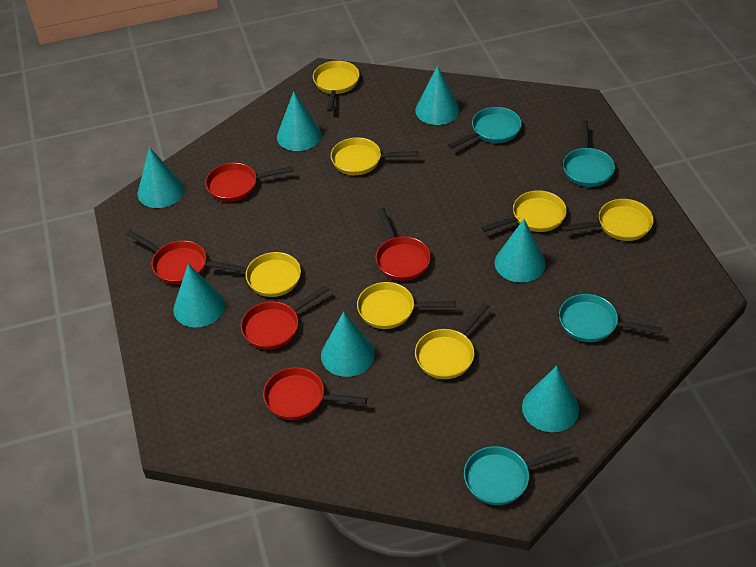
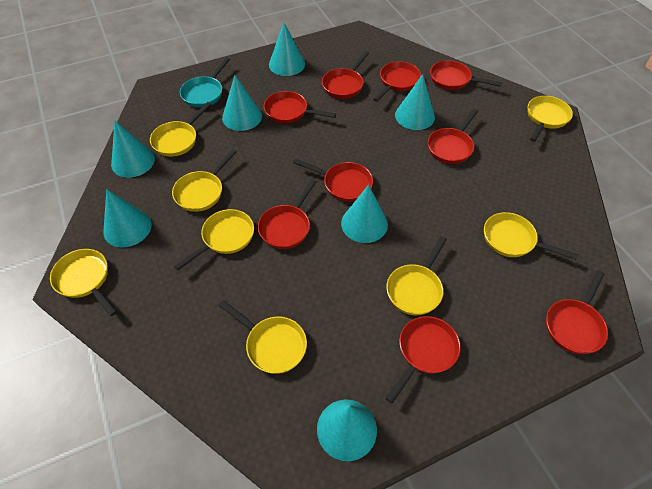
red pan: 5 -> 9
turquoise pan: 4 -> 1
yellow pan: 7 -> 8

